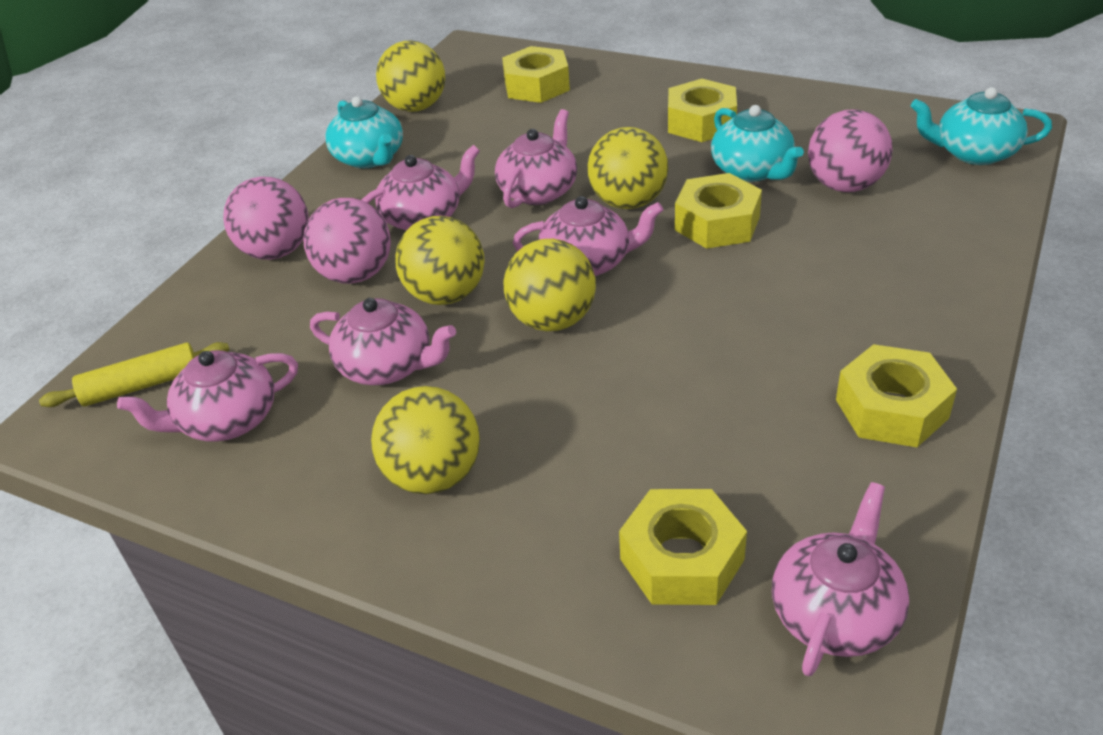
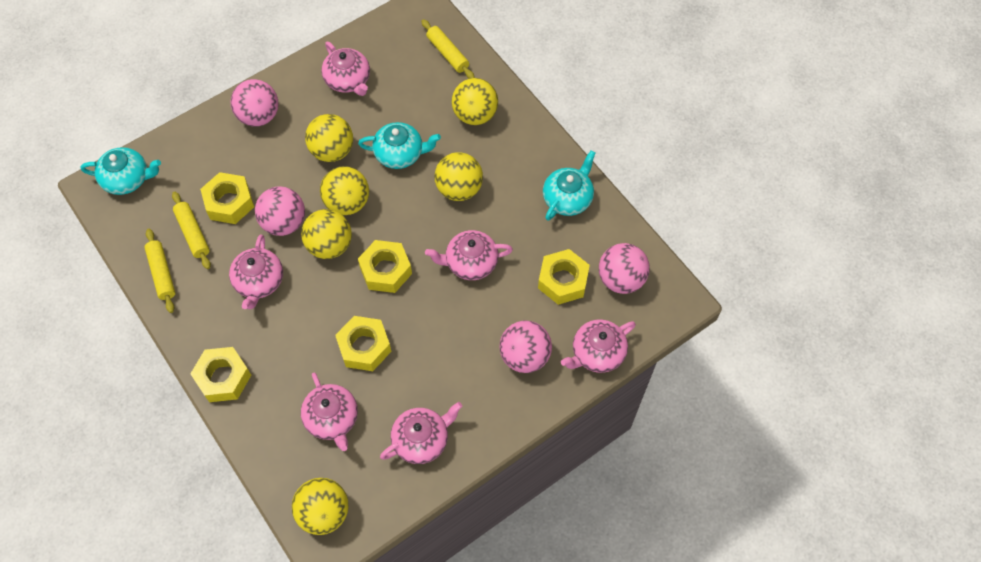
pink ball: 3 -> 4
yellow ball: 5 -> 6
yellow rolling pin: 1 -> 3

